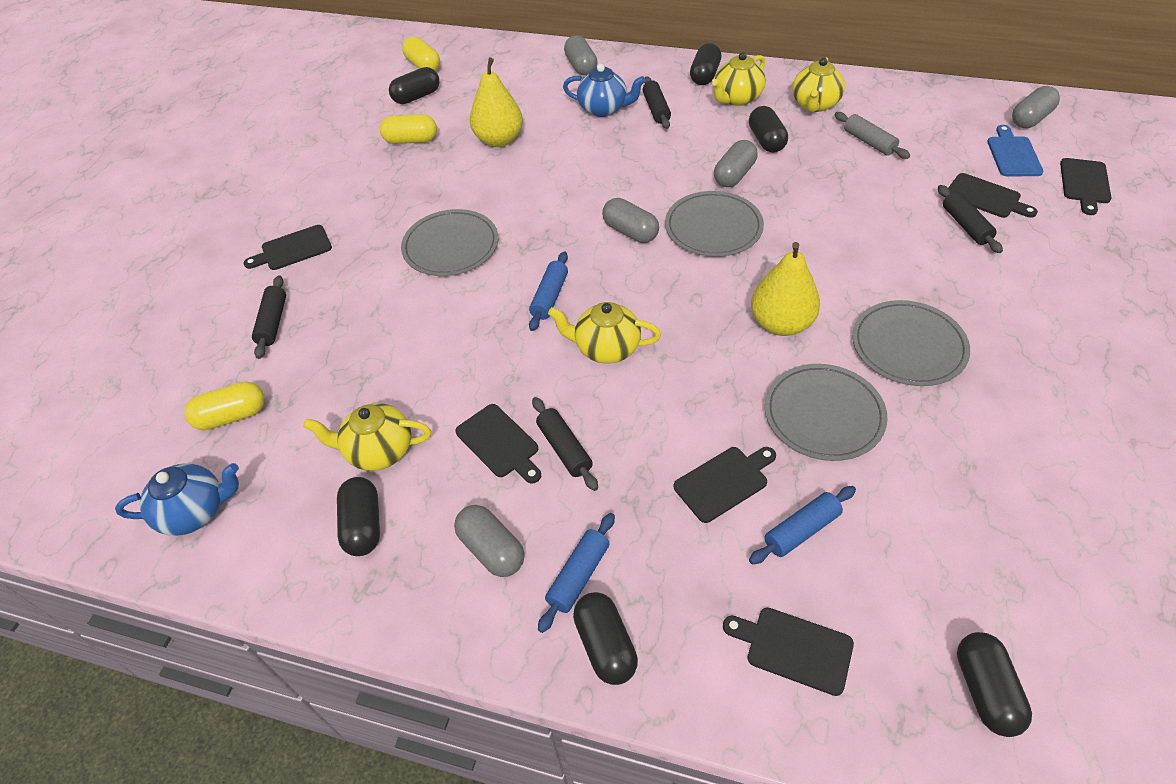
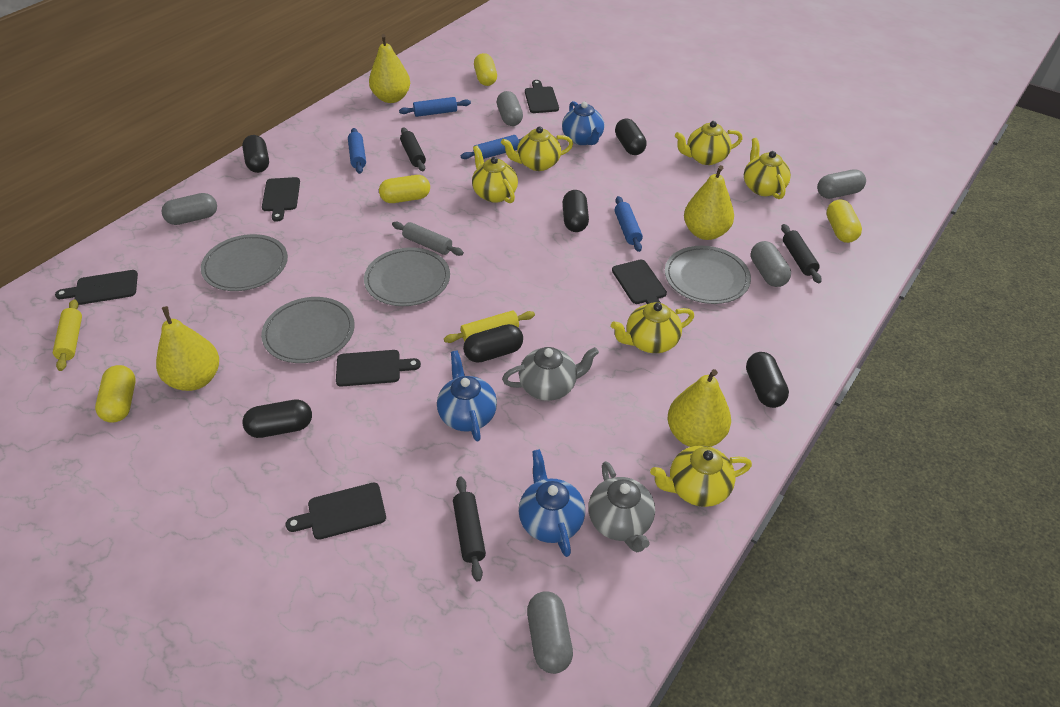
black rolling pin: 4 -> 3
blue cutting board: 1 -> 0
blue rolling pin: 3 -> 4
blue teapot: 2 -> 3
grey teapot: 0 -> 2
yellow capsule: 3 -> 4
yellow pear: 2 -> 4
yellow rolling pin: 0 -> 2
yellow teapot: 4 -> 6

